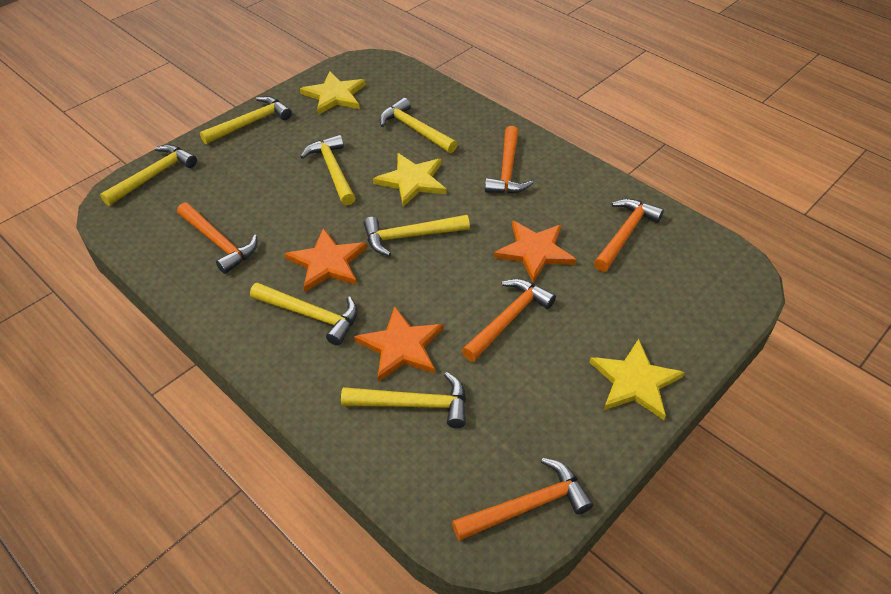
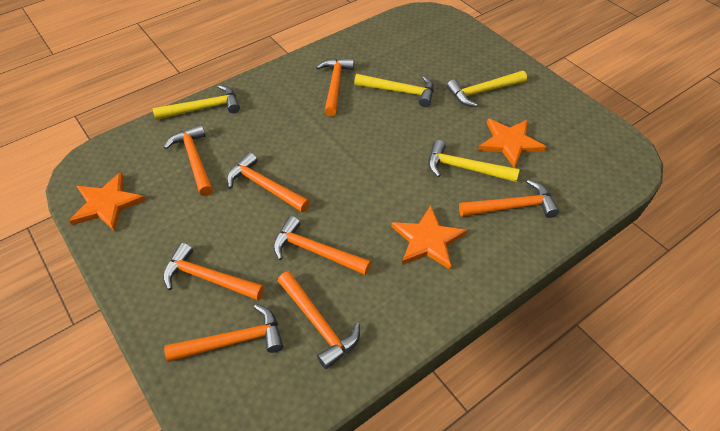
orange hammer: 5 -> 8
yellow hammer: 7 -> 4
yellow star: 3 -> 0

